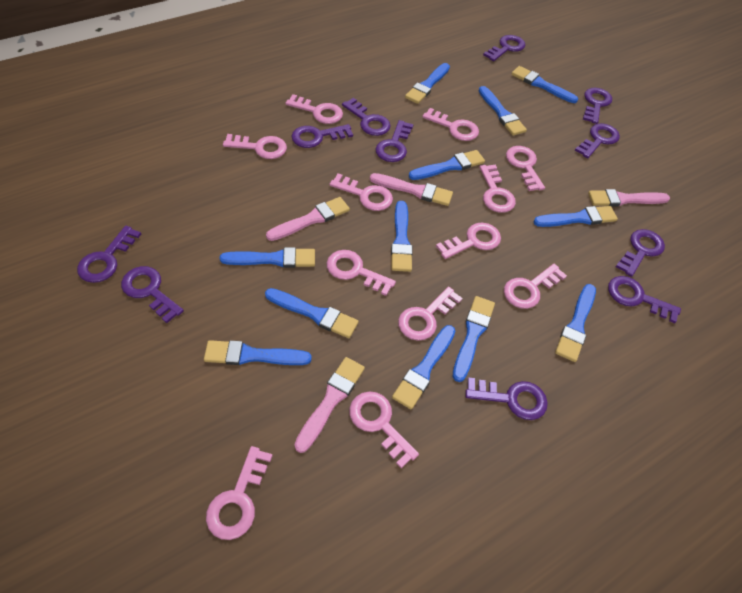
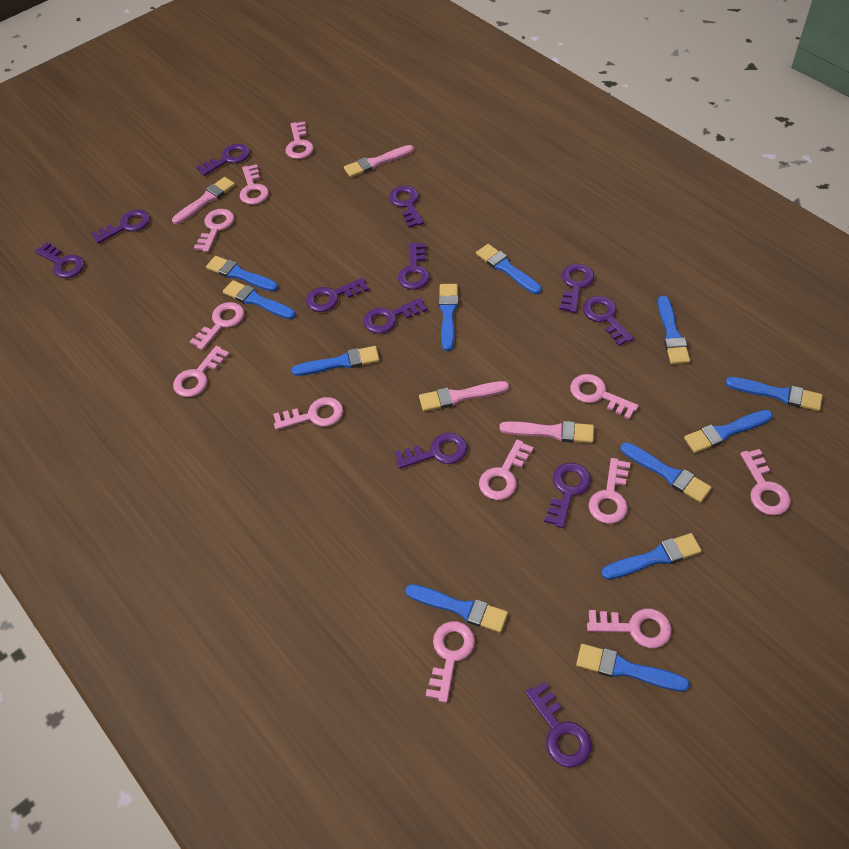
purple key: 11 -> 12

